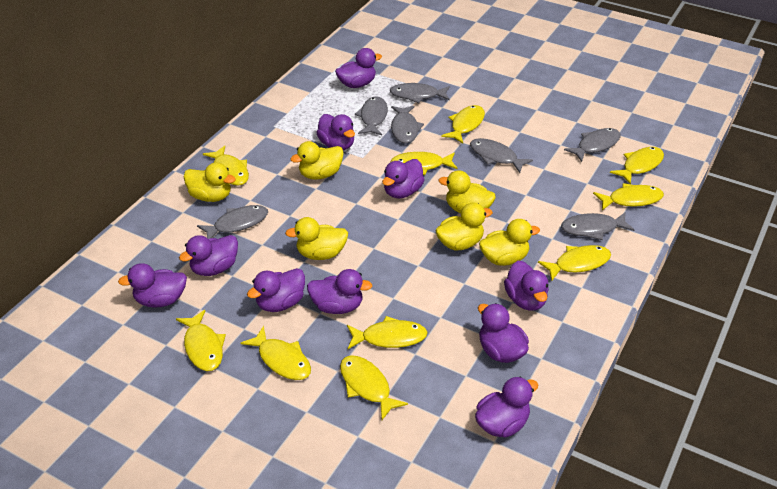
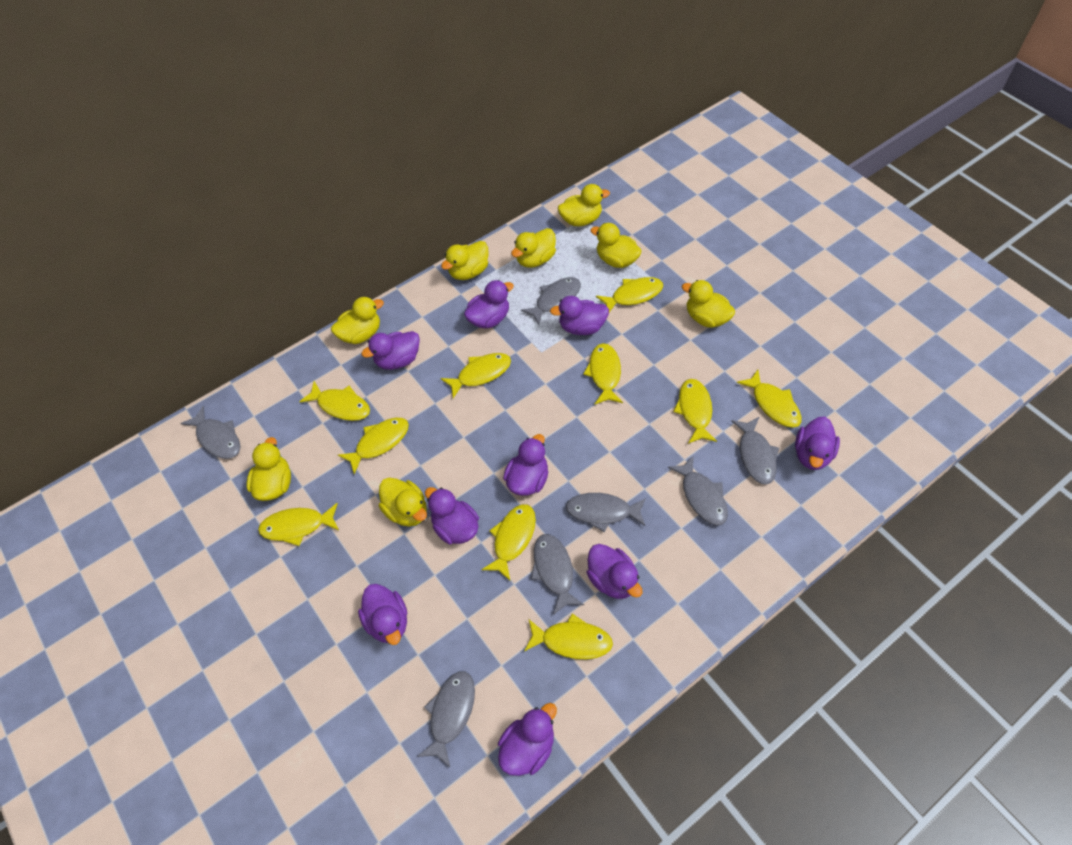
purple duck: 10 -> 9
yellow duck: 6 -> 8

